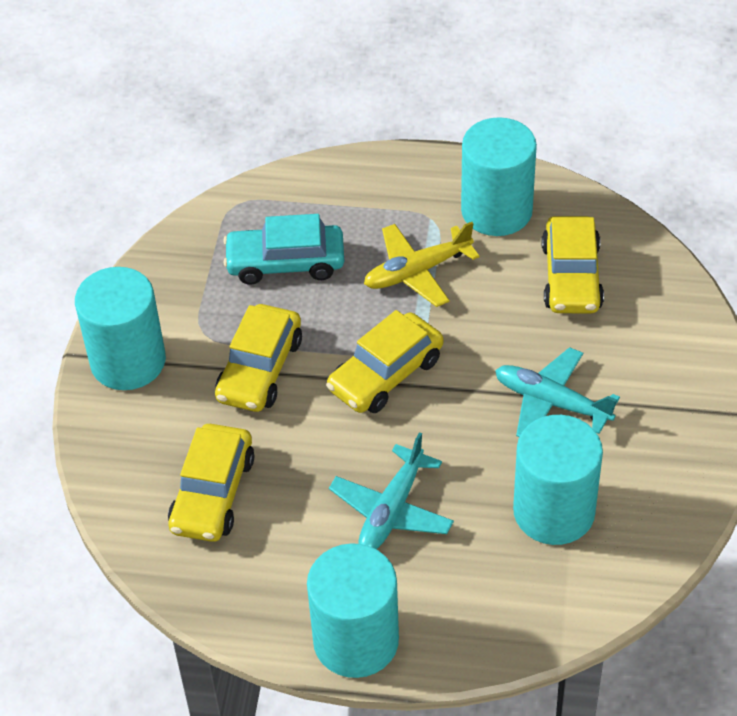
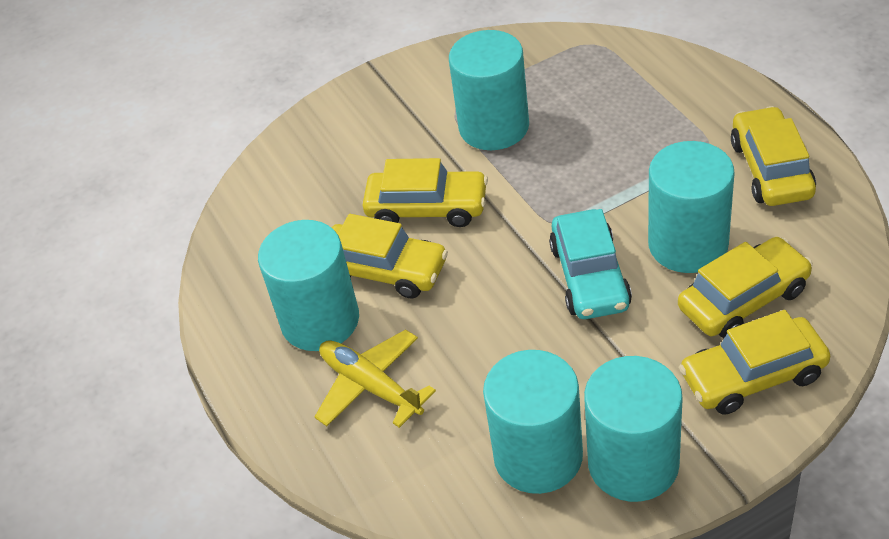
turquoise cylinder: 4 -> 5
turquoise plane: 2 -> 0
yellow car: 4 -> 5

